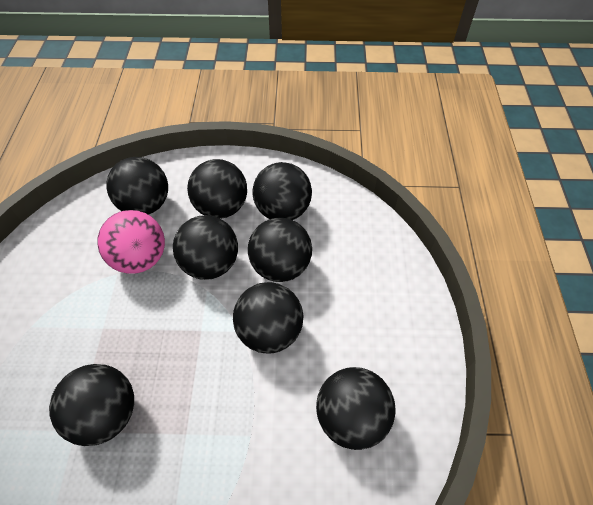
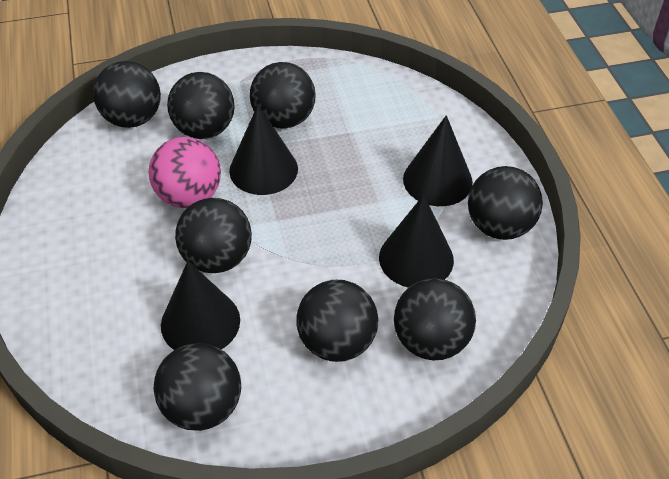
black cone: 0 -> 4

